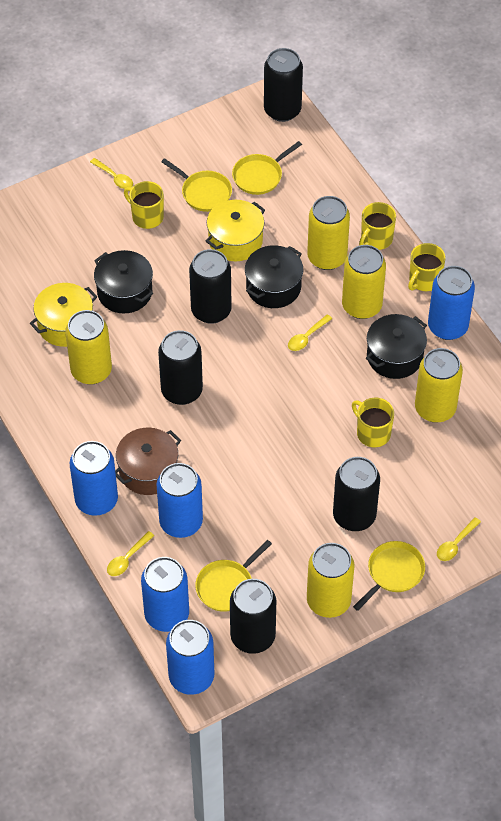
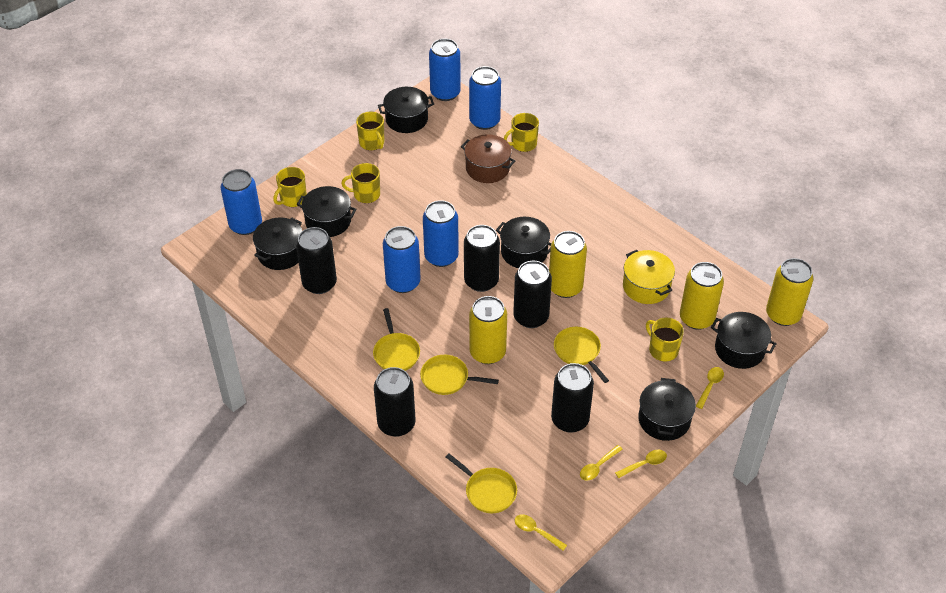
black pot: 3 -> 6
yellow can: 5 -> 4
yellow mug: 4 -> 5
yellow pot: 2 -> 1

